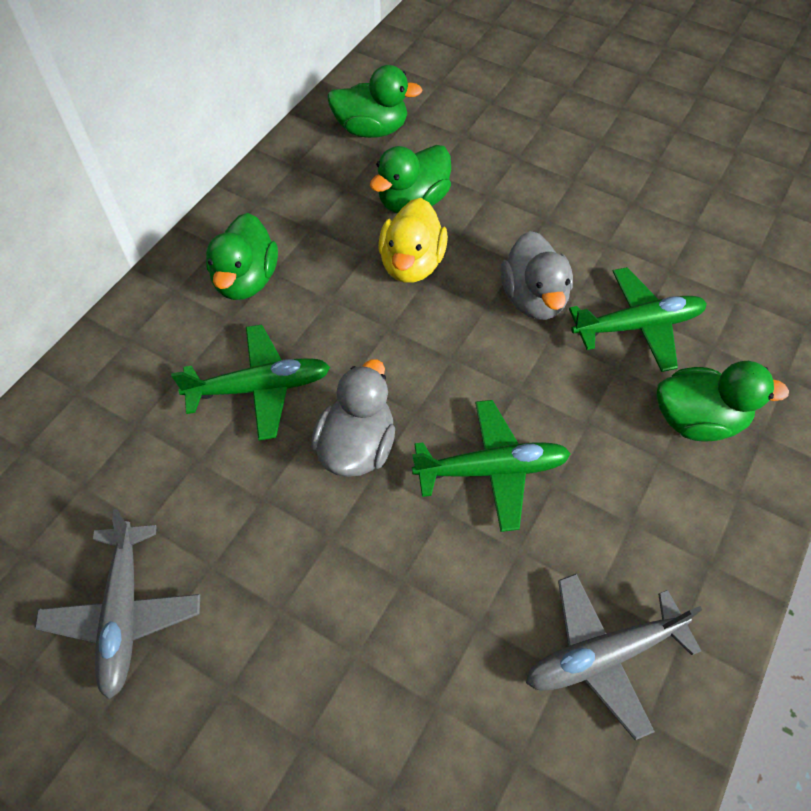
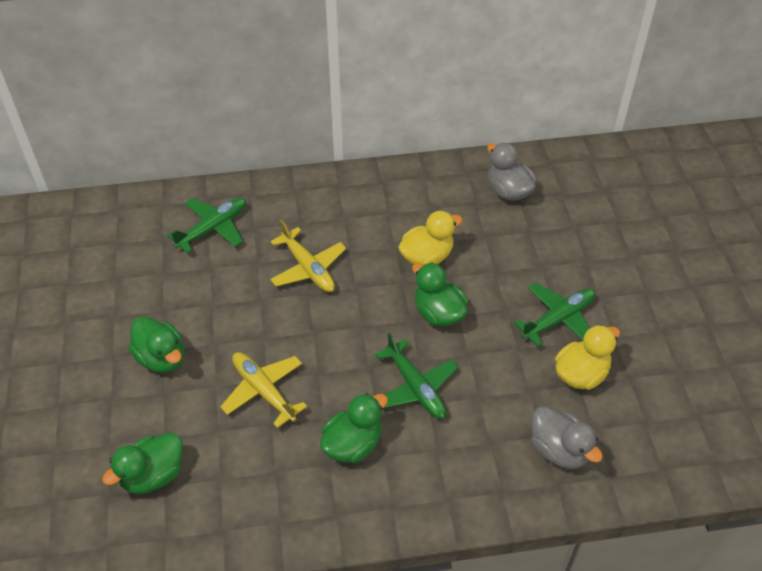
grey plane: 2 -> 0
yellow duck: 1 -> 2
yellow plane: 0 -> 2

